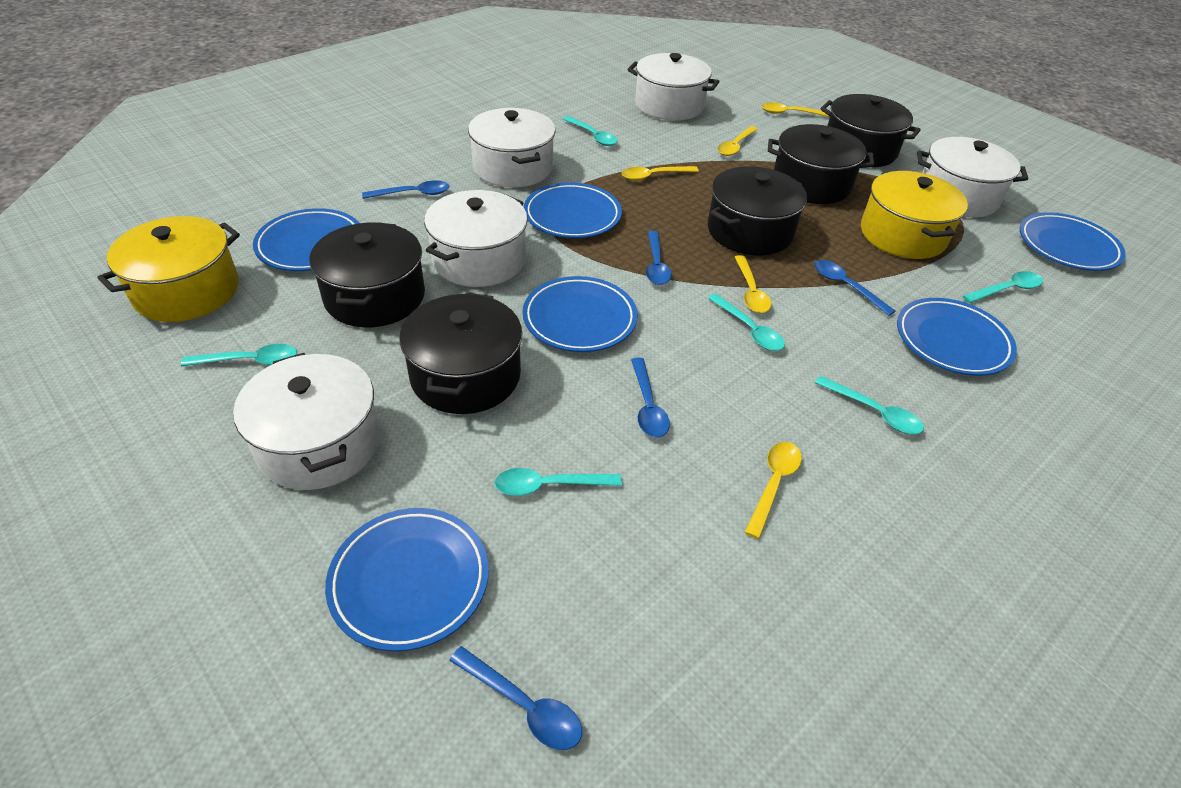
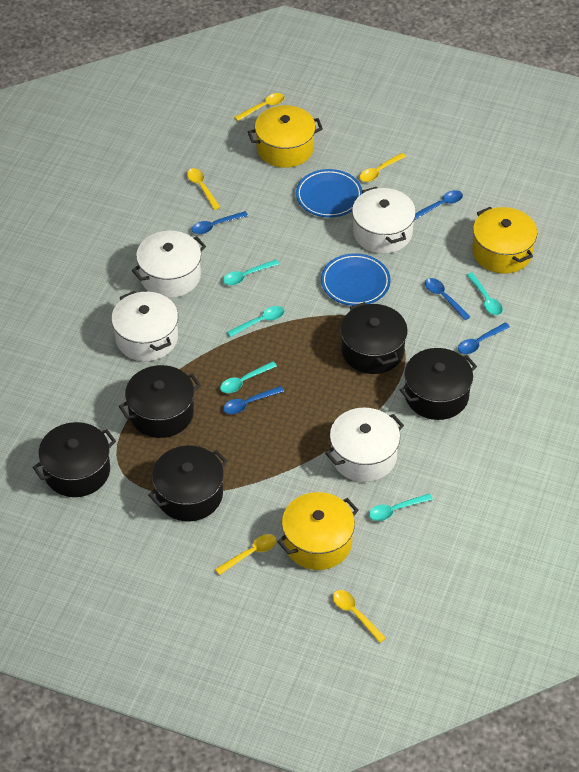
blue plate: 6 -> 2
turquoise spoon: 6 -> 5
white pot: 5 -> 4
yellow pot: 2 -> 3

